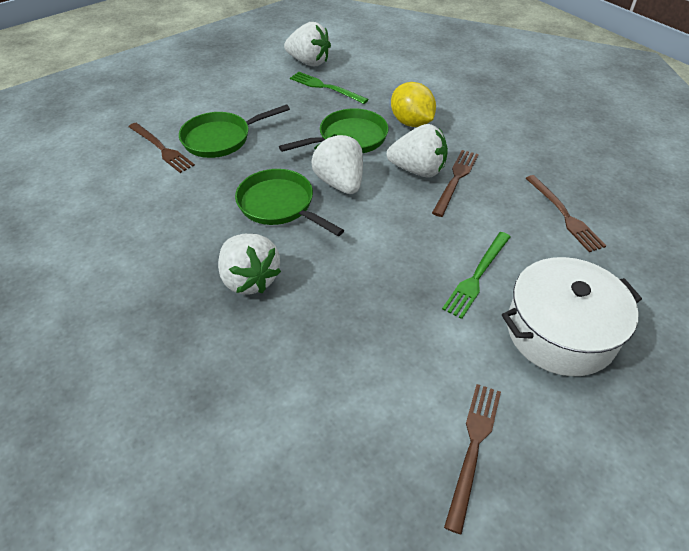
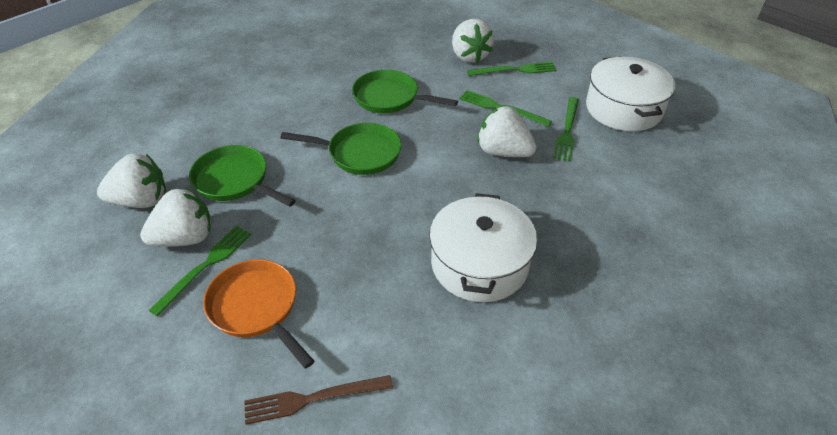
brown fork: 4 -> 1
green fork: 2 -> 4
orange pan: 0 -> 1
white pot: 1 -> 2
yellow lemon: 1 -> 0

